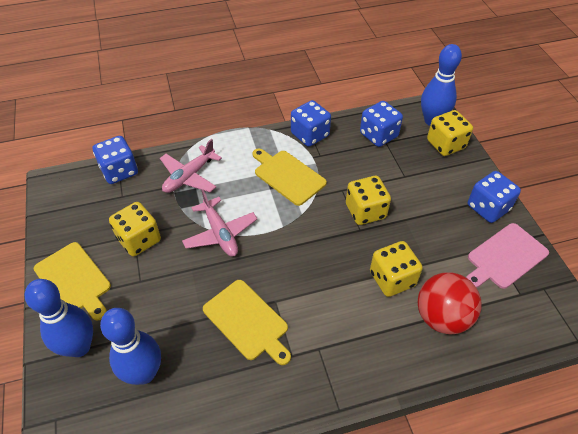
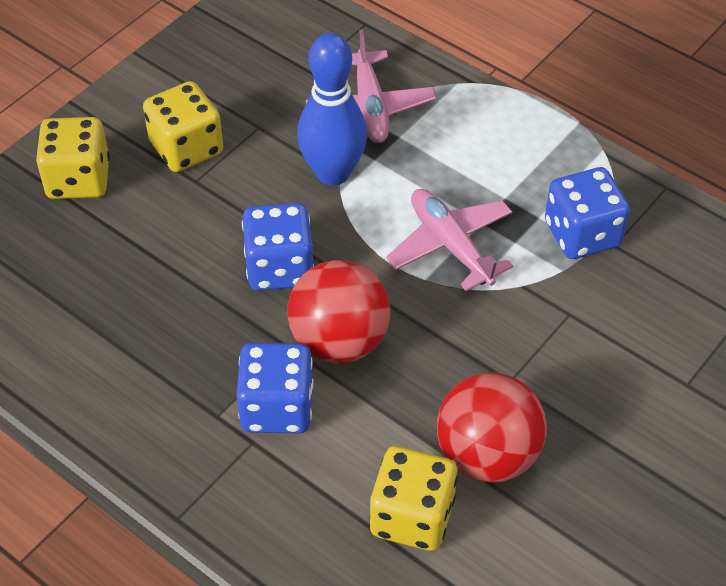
blue bowling pin: 3 -> 1
blue dice: 4 -> 3
pink cutting board: 1 -> 0
red ball: 1 -> 2
yellow cutting board: 3 -> 0
yellow dice: 4 -> 3

